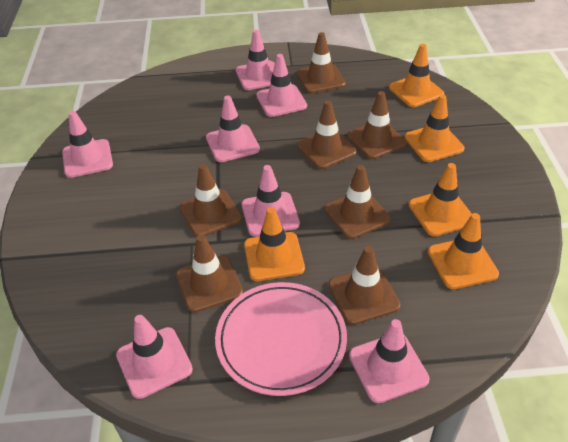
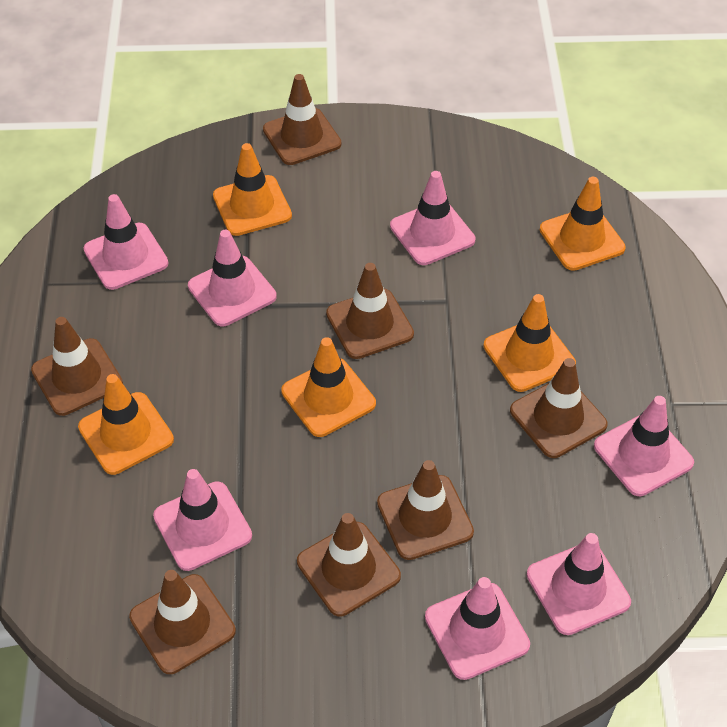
pink plate: 1 -> 0

